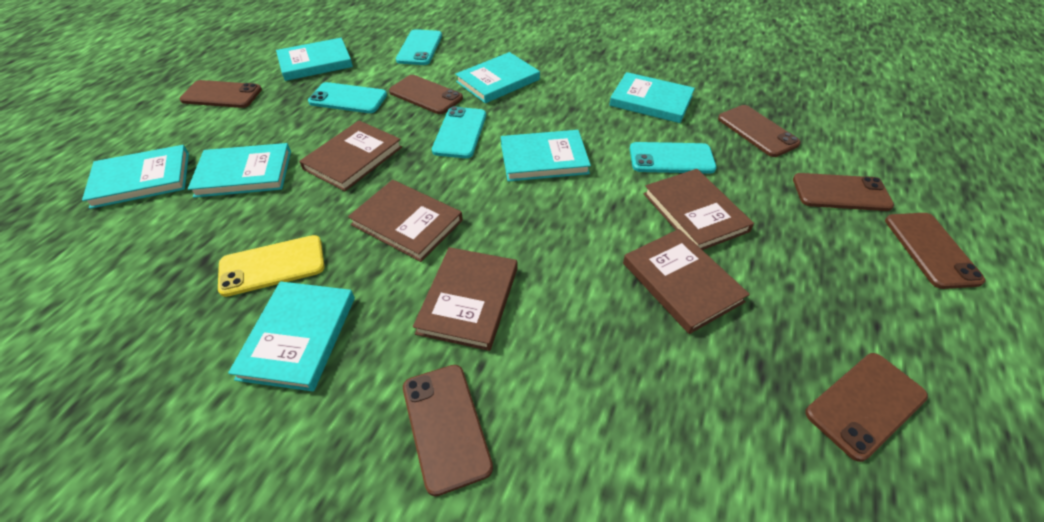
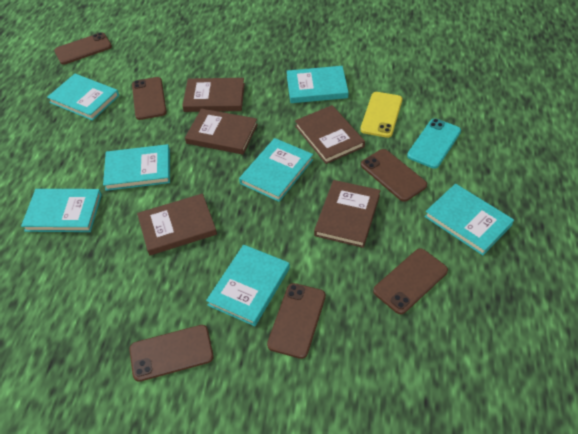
brown phone: 7 -> 6
turquoise phone: 4 -> 1

